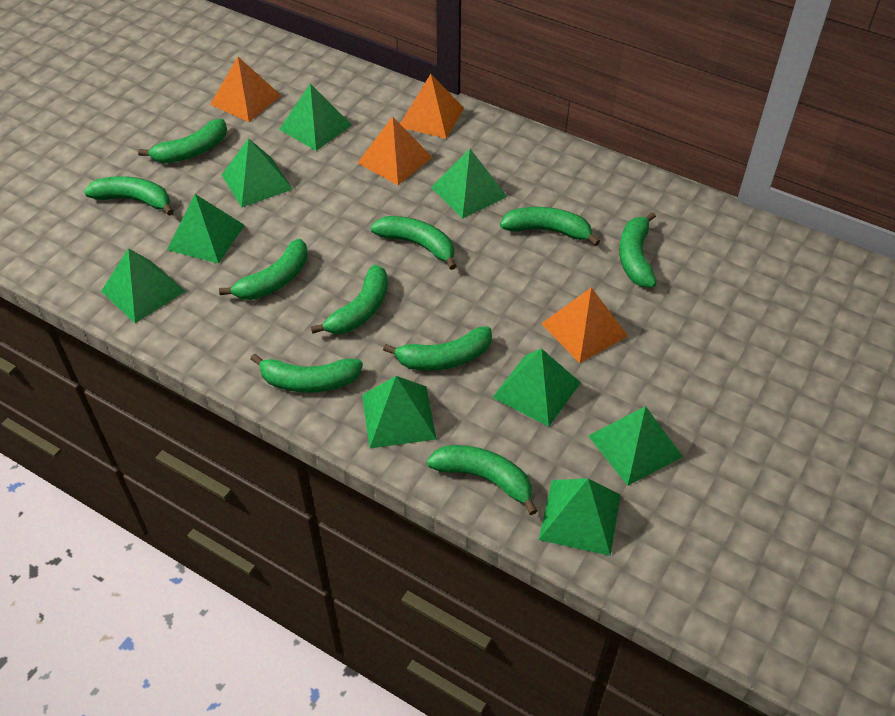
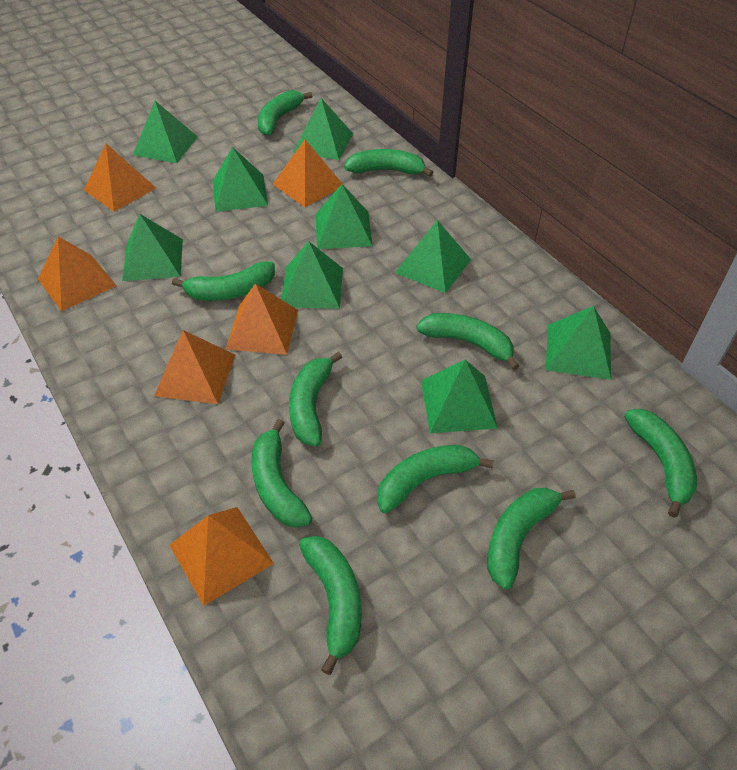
orange pyramid: 4 -> 6

